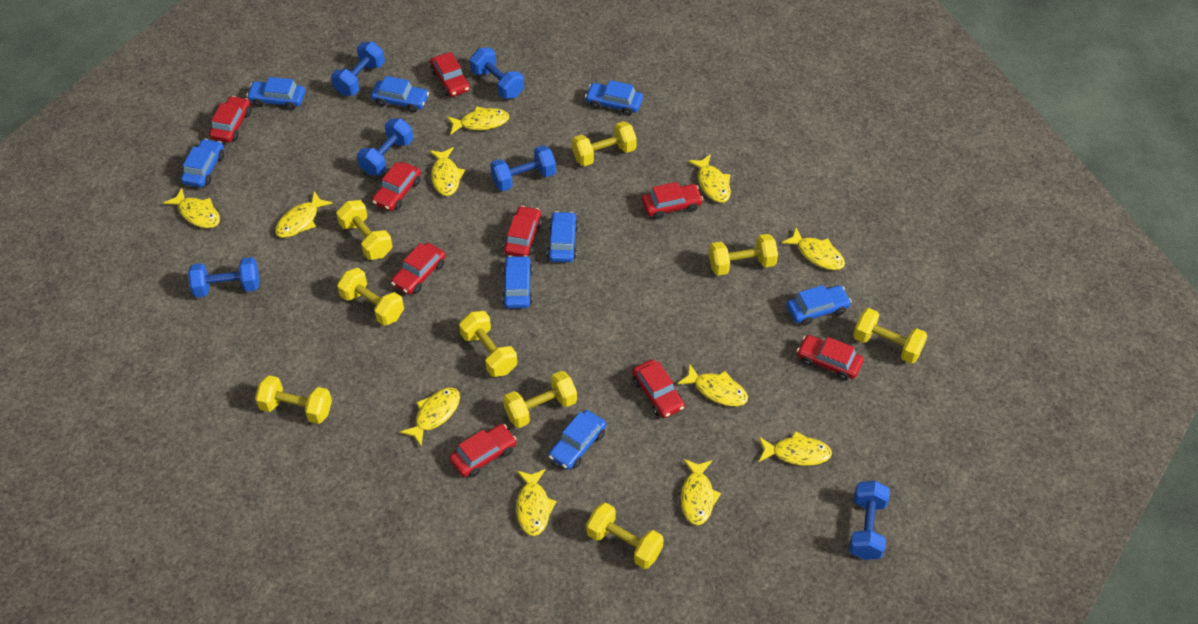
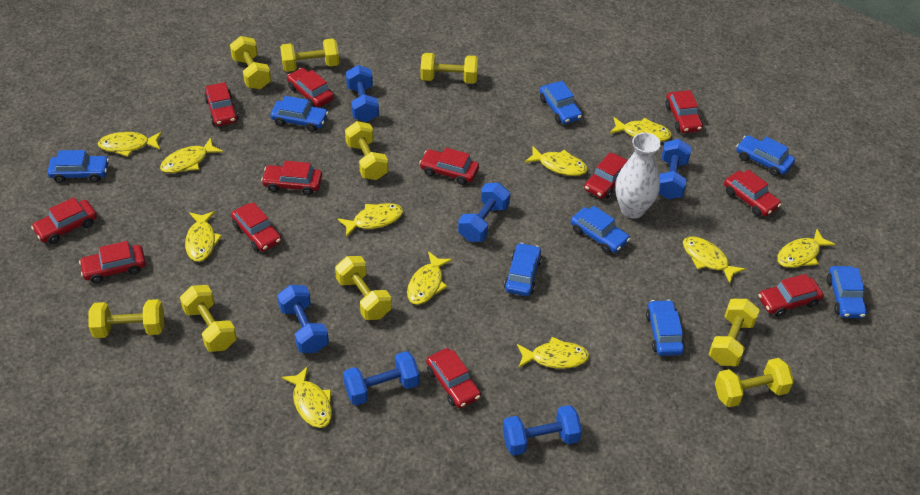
red car: 9 -> 12
white vase: 0 -> 1

